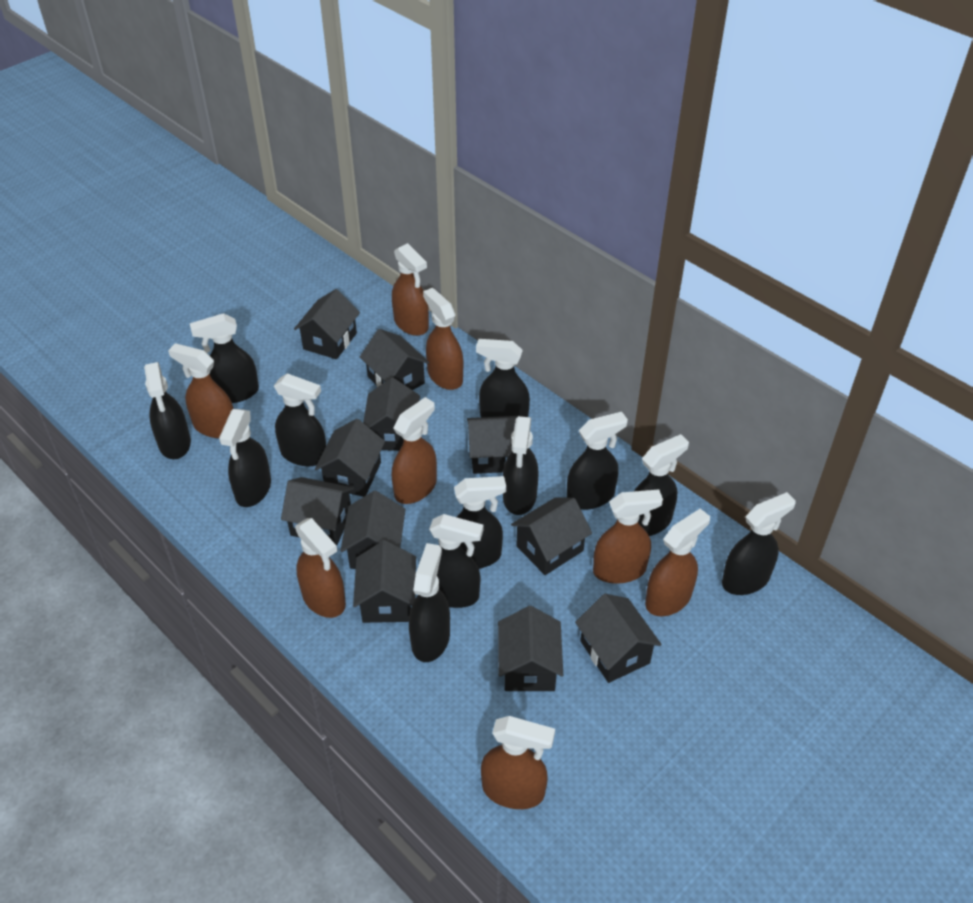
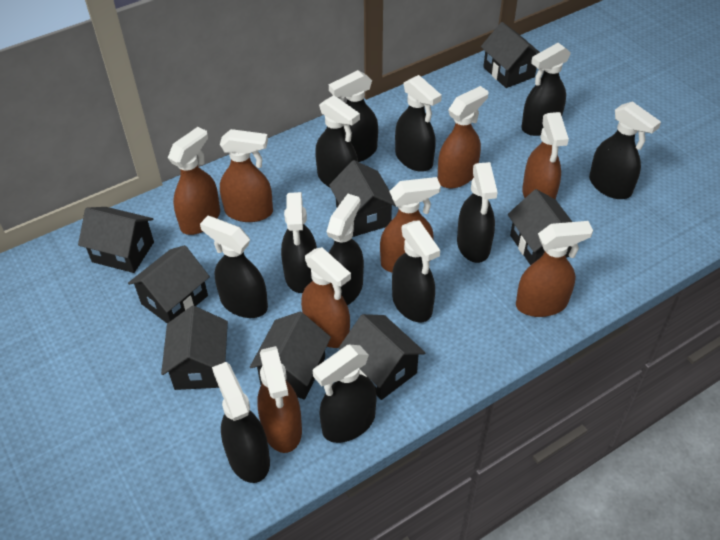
black house: 11 -> 8

